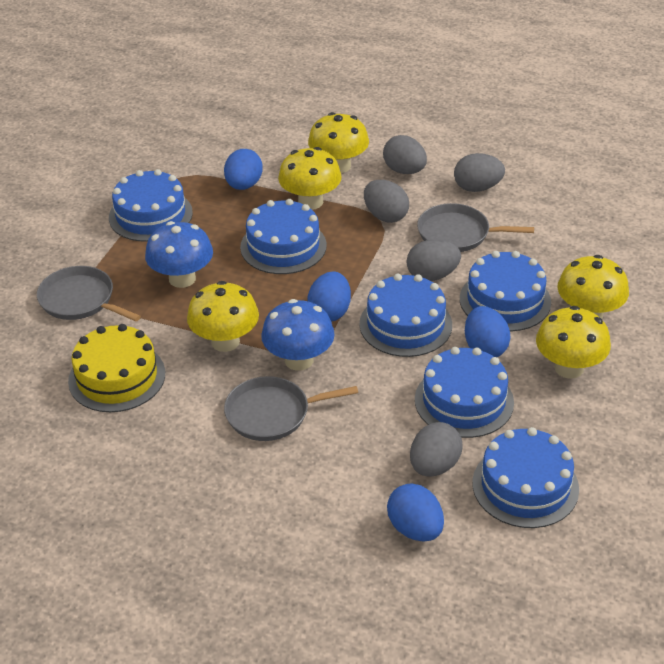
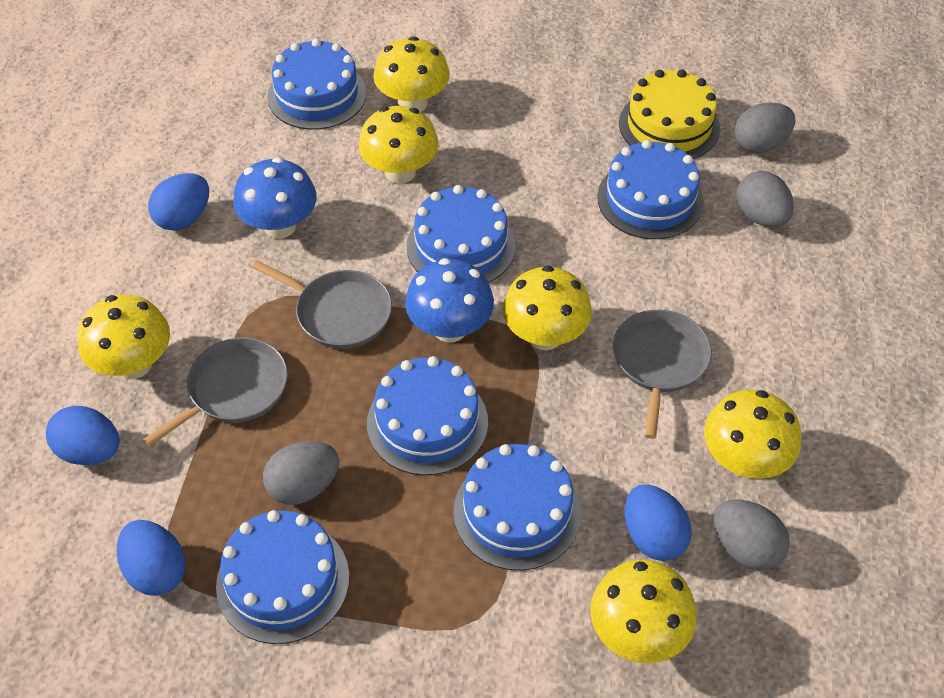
grey egg: 5 -> 4
yellow mushroom: 5 -> 6

